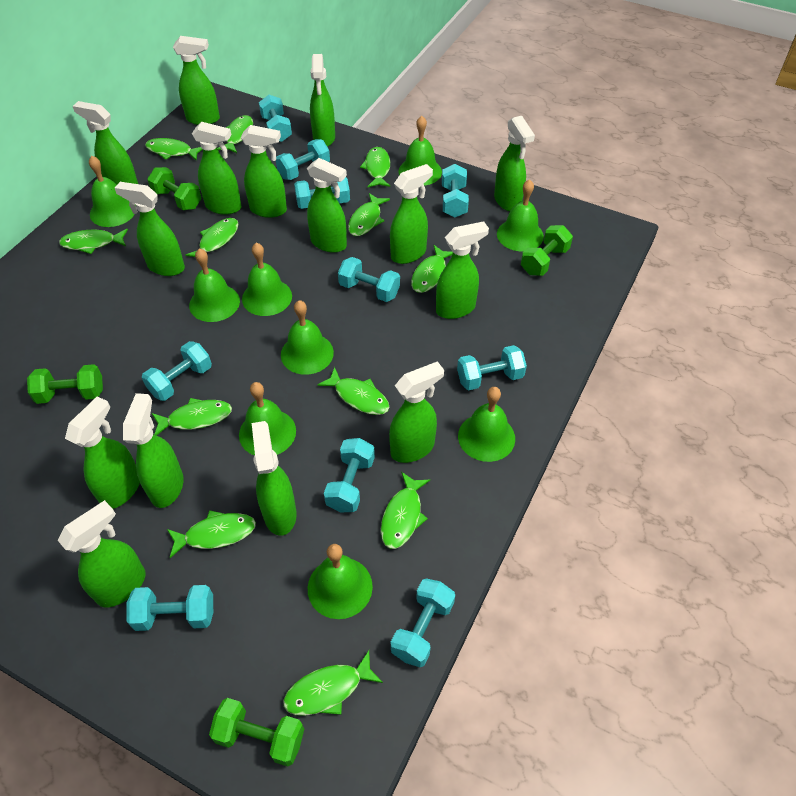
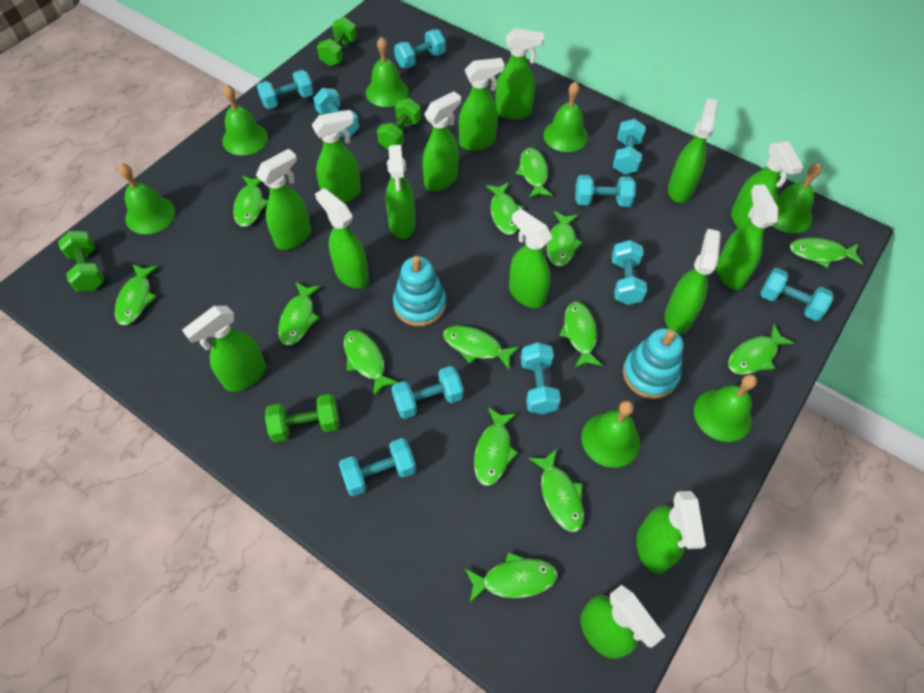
green bell: 9 -> 7
green fish: 12 -> 14
turquoise stacking toy: 0 -> 2

